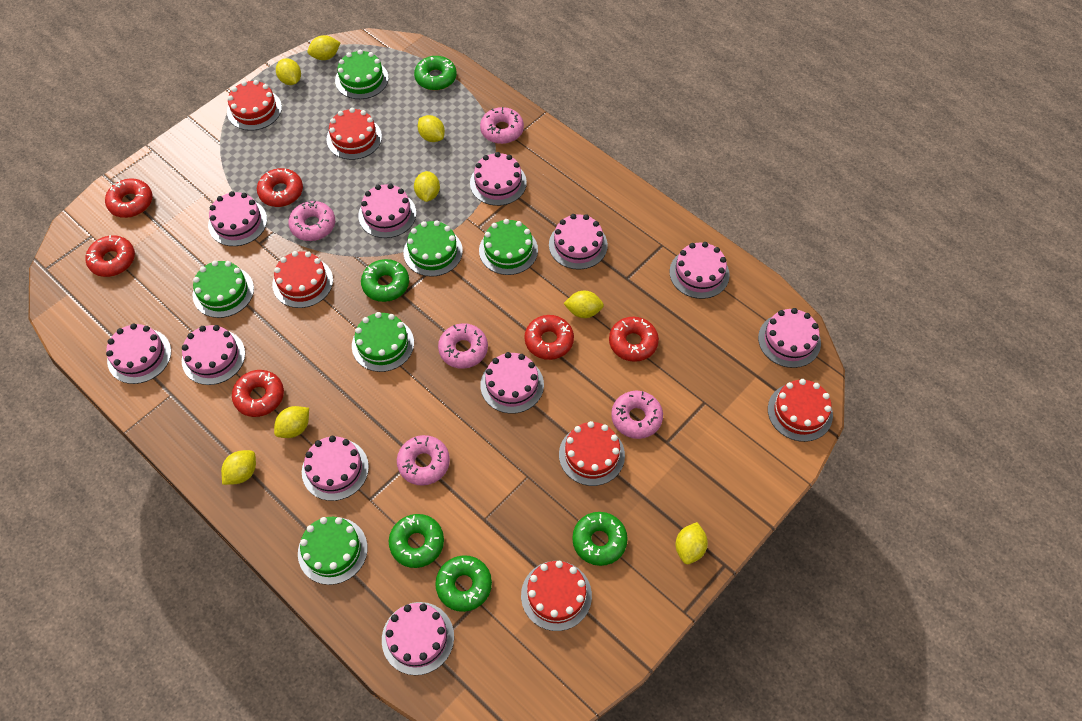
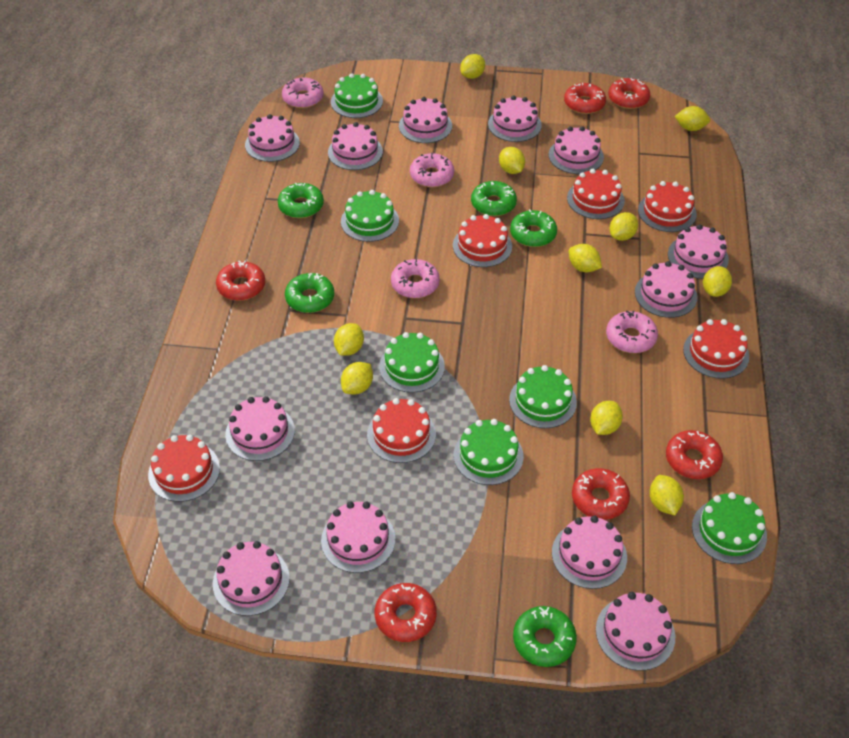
pink cake: 11 -> 12
pink donut: 5 -> 4
yellow lemon: 8 -> 10

